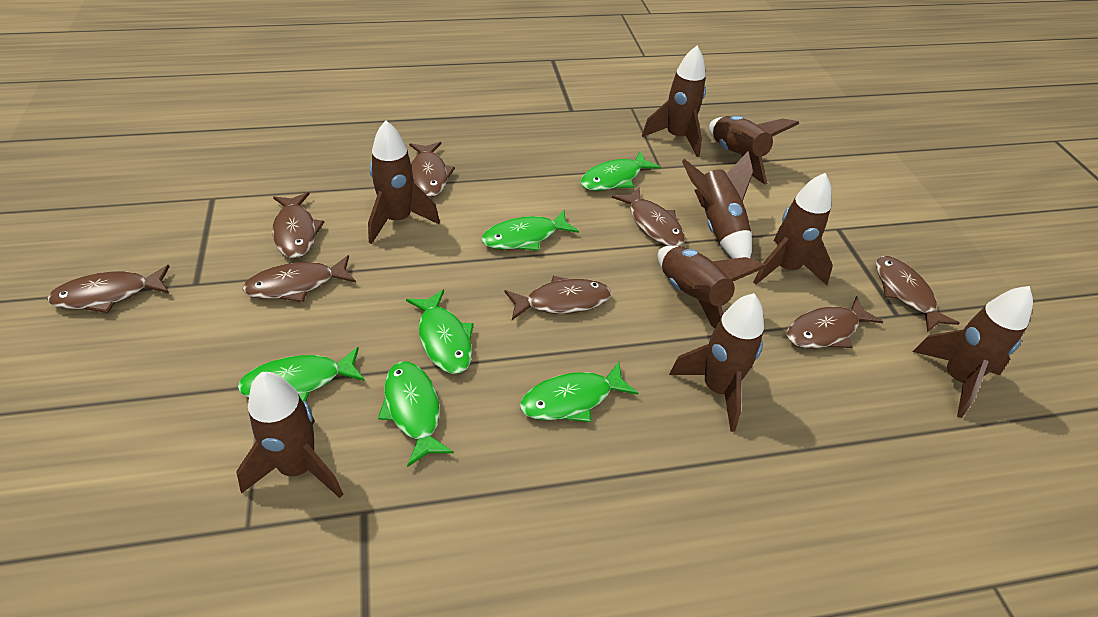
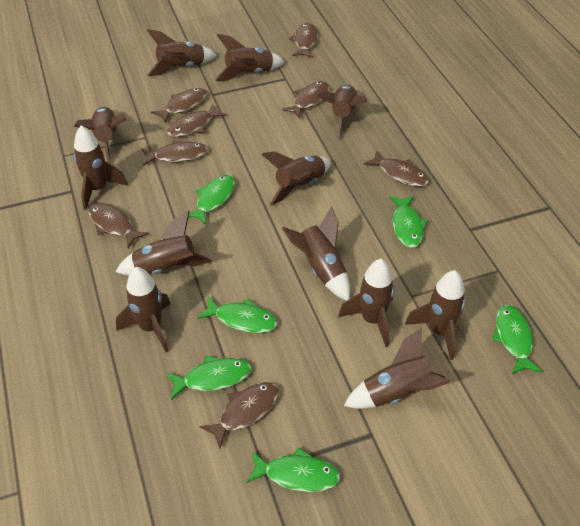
brown rocket: 9 -> 12

